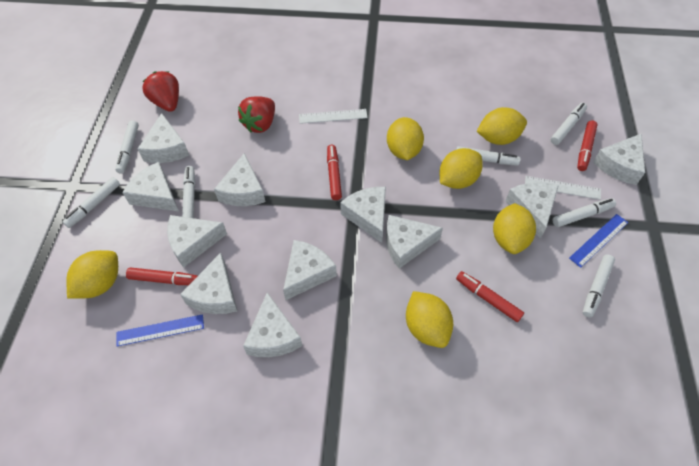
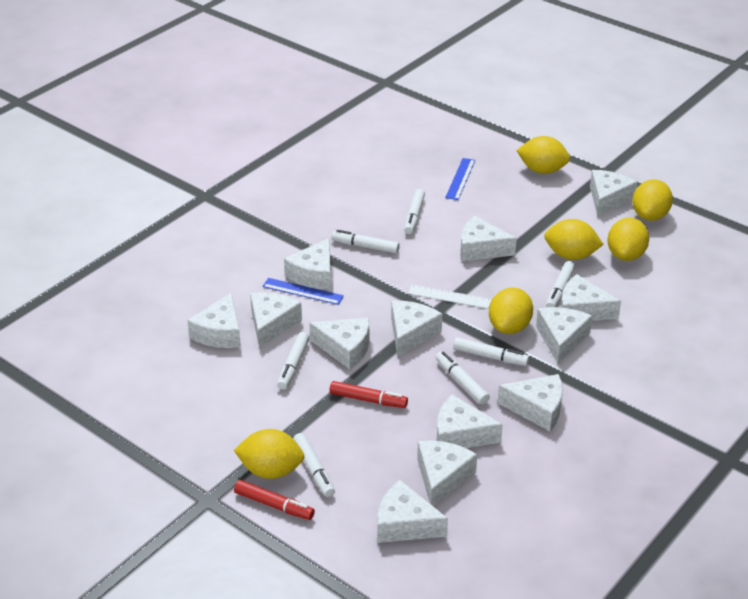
red marker: 4 -> 2
red strawberry: 2 -> 0
white cheese: 11 -> 13
white ruler: 2 -> 1

